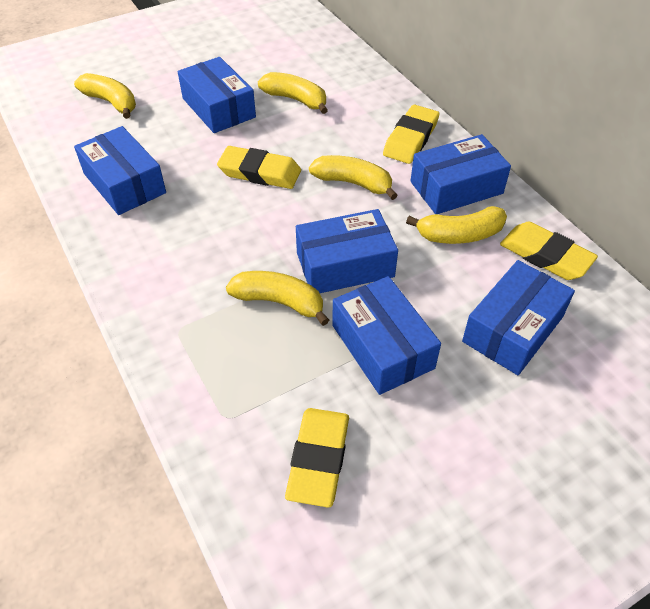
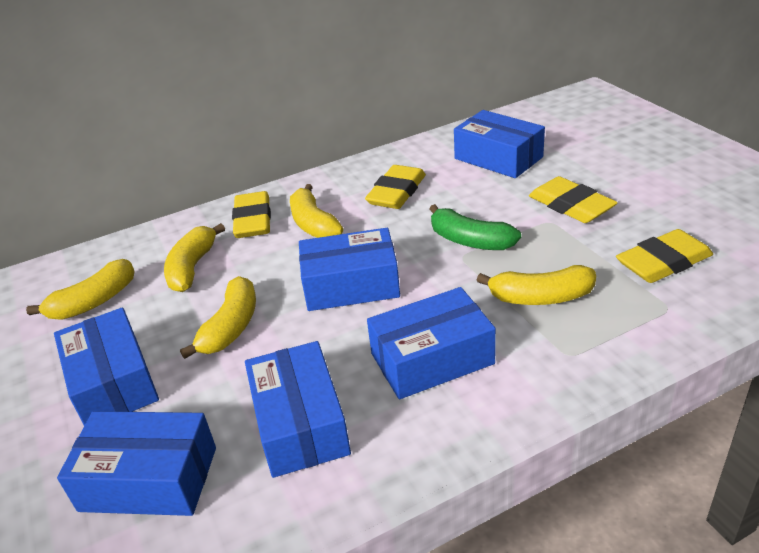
green banana: 0 -> 1

